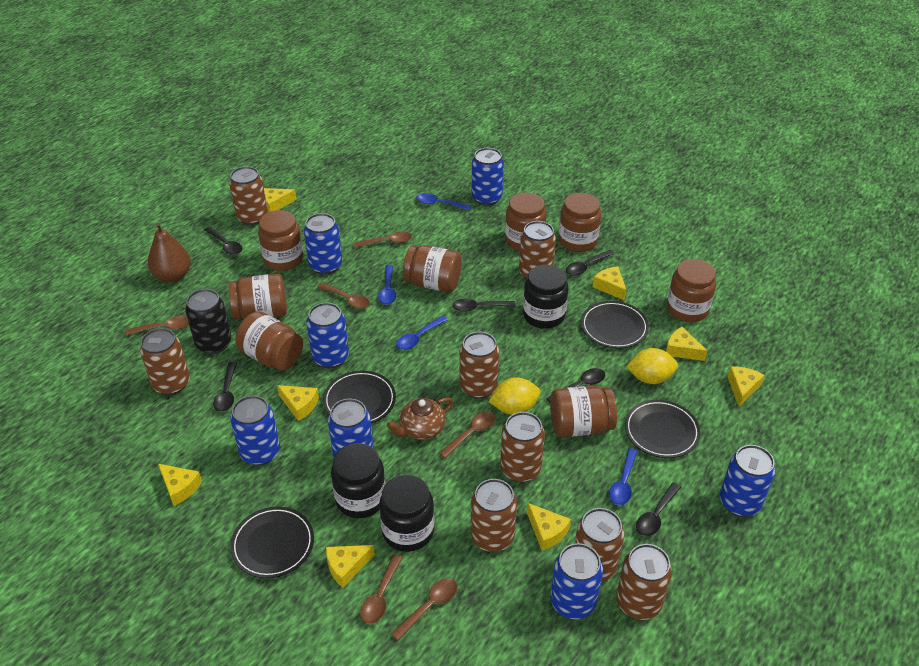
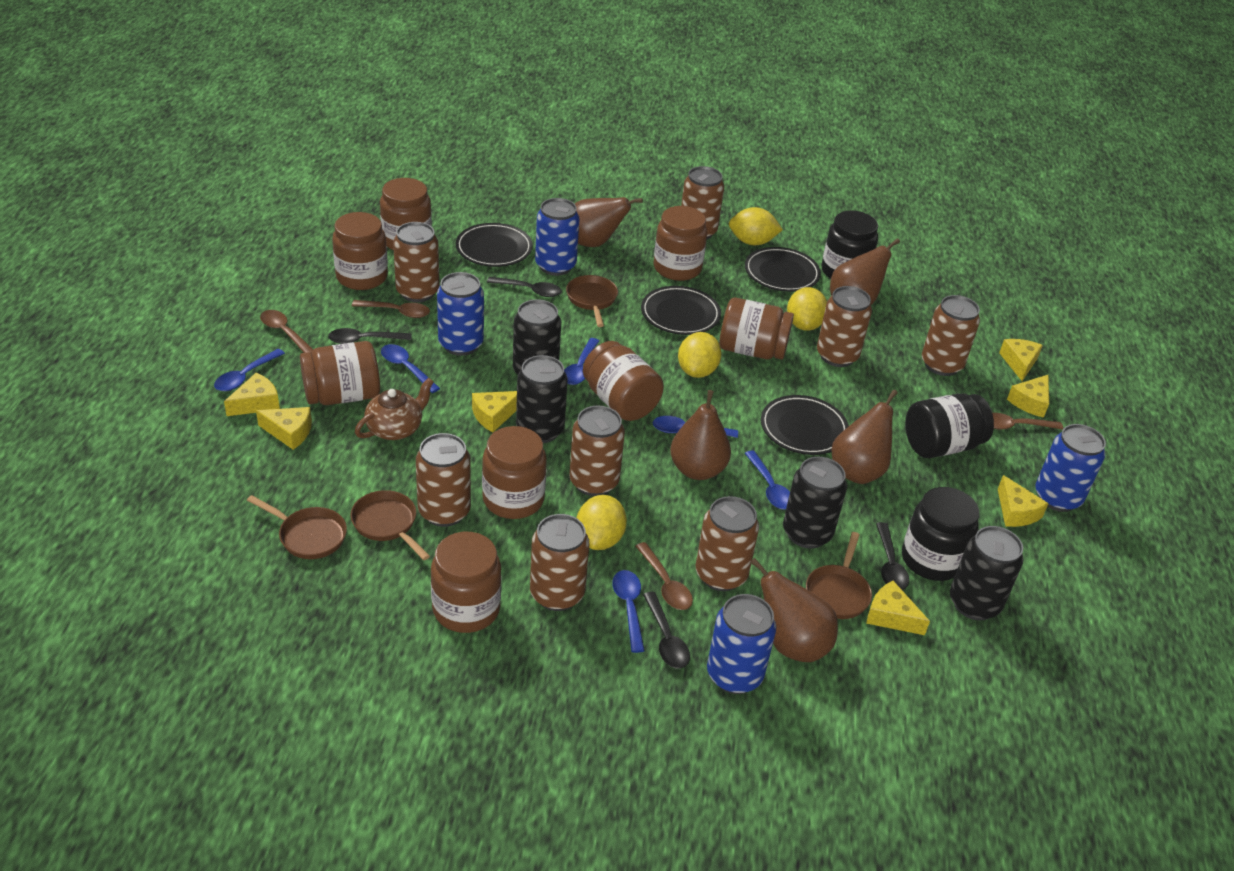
black can: 1 -> 4
black spoon: 6 -> 4
blue can: 7 -> 4
blue spoon: 4 -> 6
brown pan: 0 -> 4
brown pear: 1 -> 5
brown spoon: 6 -> 4
yellow cheese: 8 -> 7
yellow lemon: 2 -> 4

